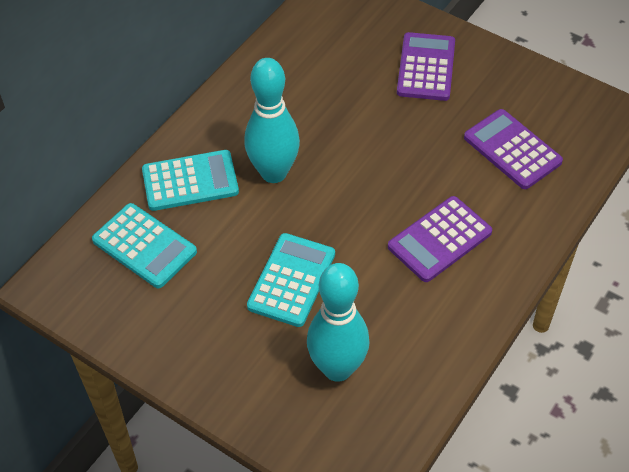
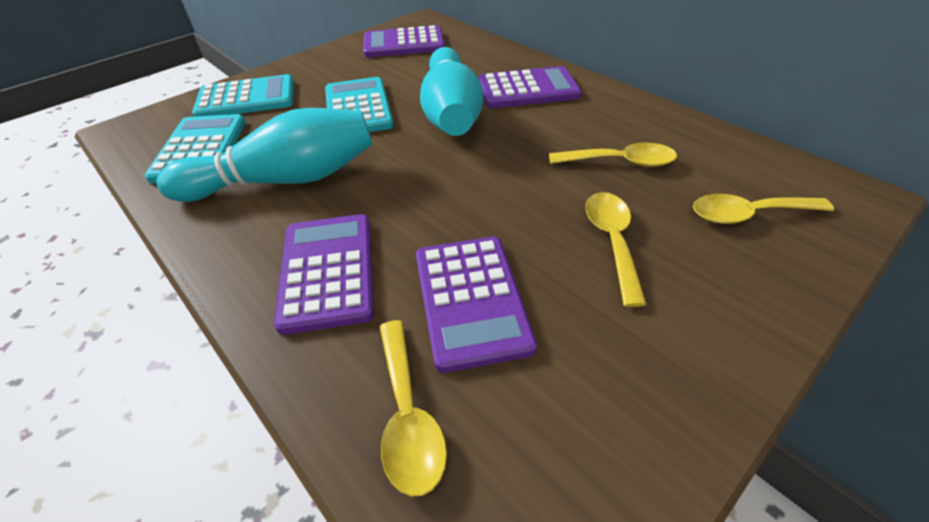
purple calculator: 3 -> 4
yellow spoon: 0 -> 4

